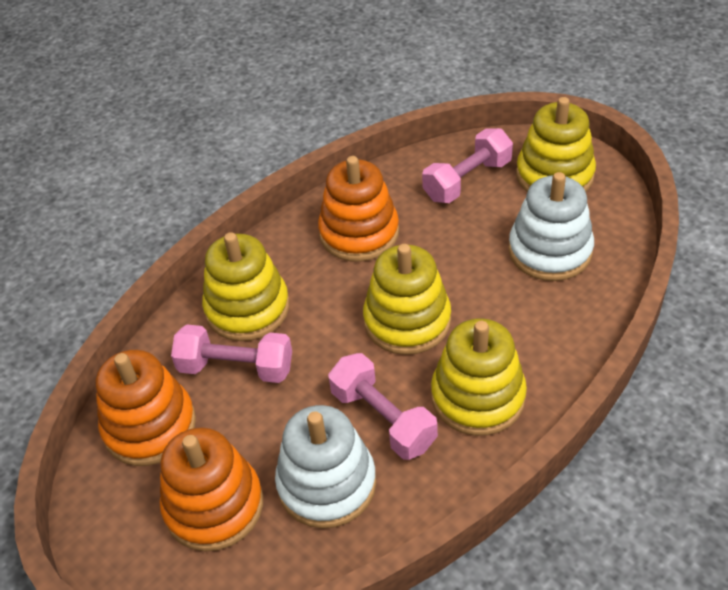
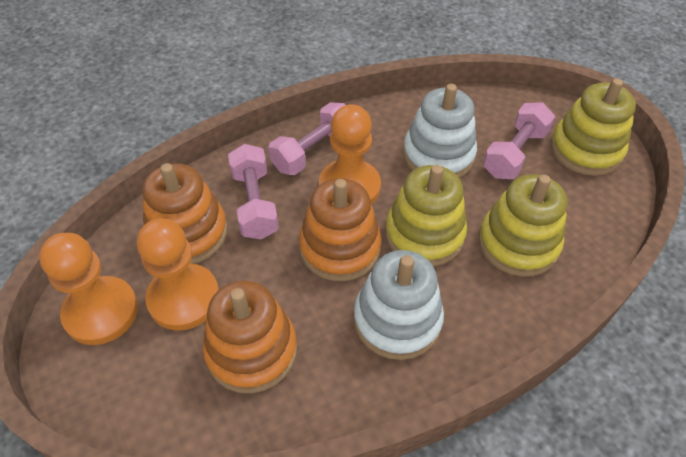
orange pawn: 0 -> 3
yellow stacking toy: 4 -> 3

